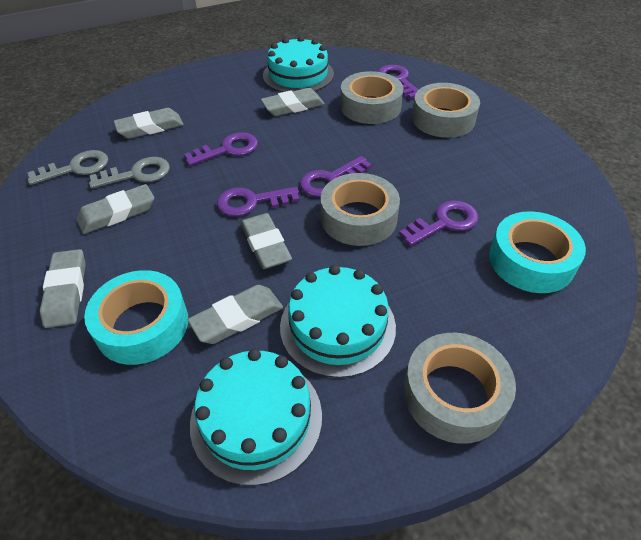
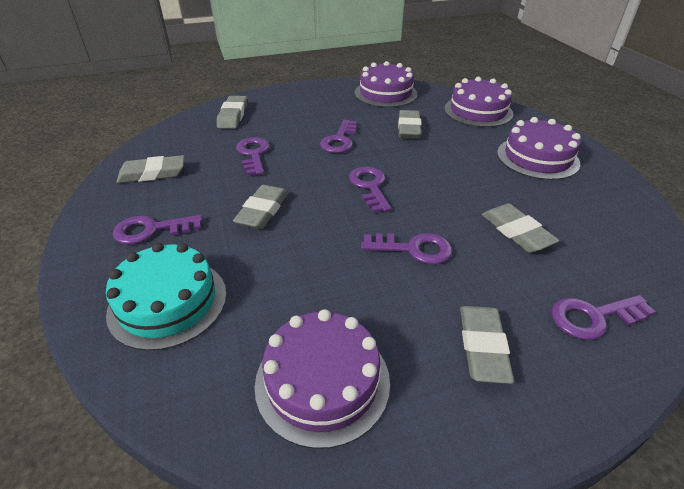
grey key: 2 -> 0
grey tape: 4 -> 0
purple cake: 0 -> 4
purple key: 5 -> 6
turquoise cake: 3 -> 1
turquoise tape: 2 -> 0

